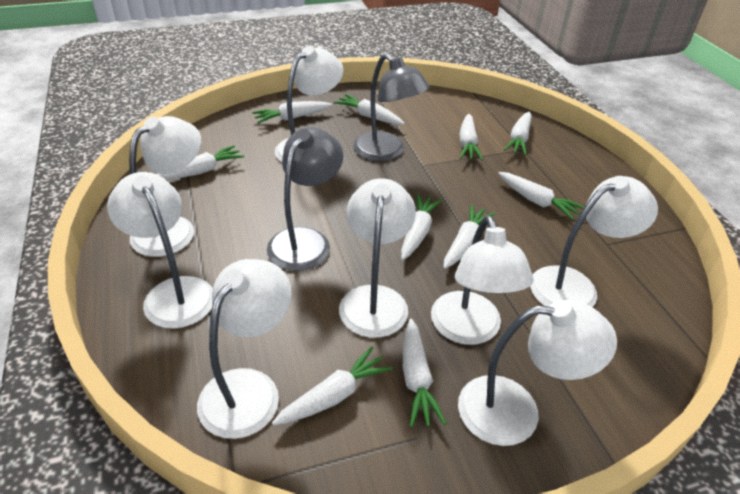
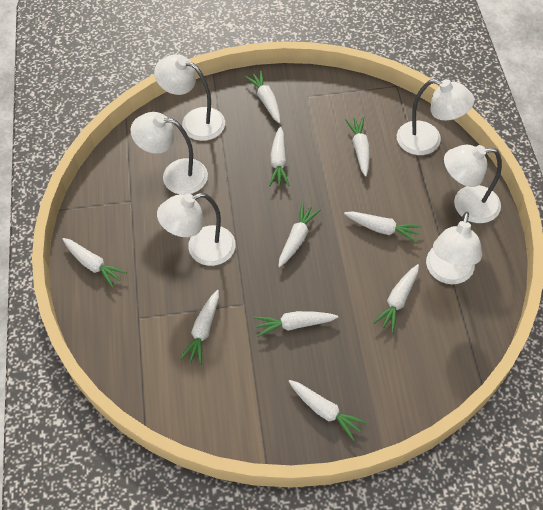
grey lamp: 2 -> 0
white lamp: 8 -> 6

